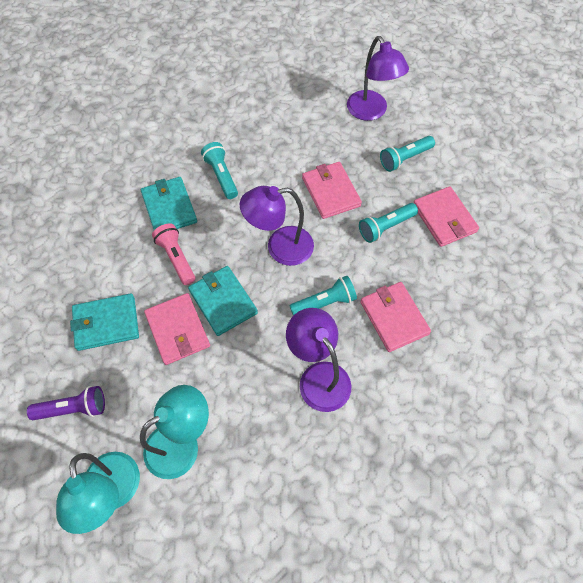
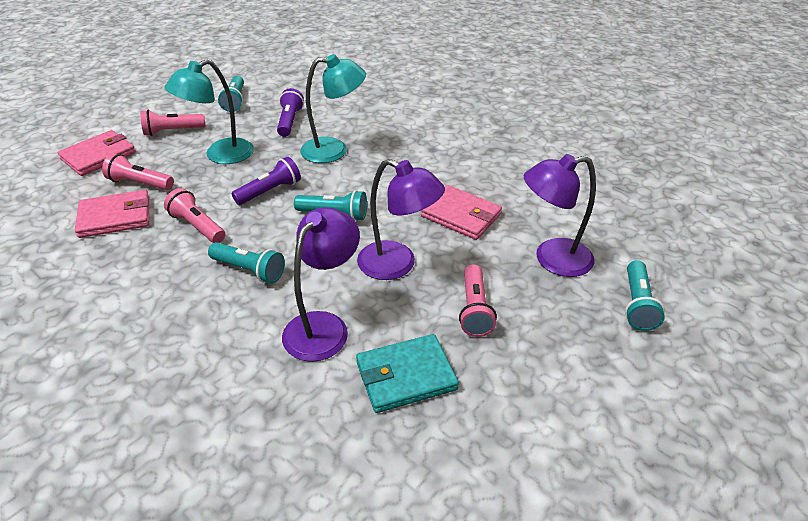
pink flashlight: 1 -> 4
pink wallet: 4 -> 3
purple flashlight: 1 -> 2
turquoise wallet: 3 -> 1

